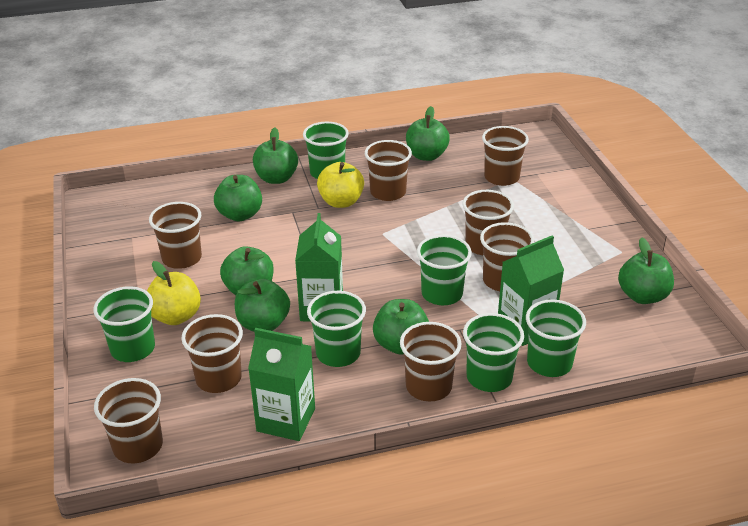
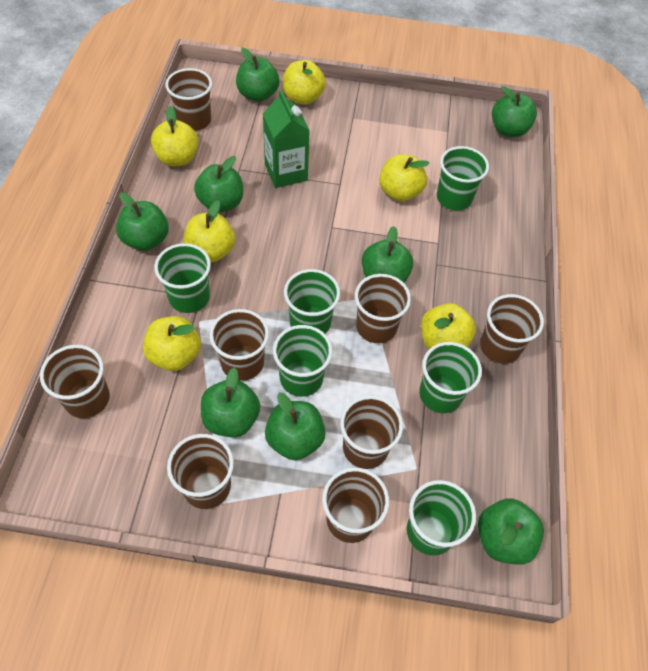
green apple: 7 -> 8
green carton: 3 -> 1
yellow apple: 2 -> 6

